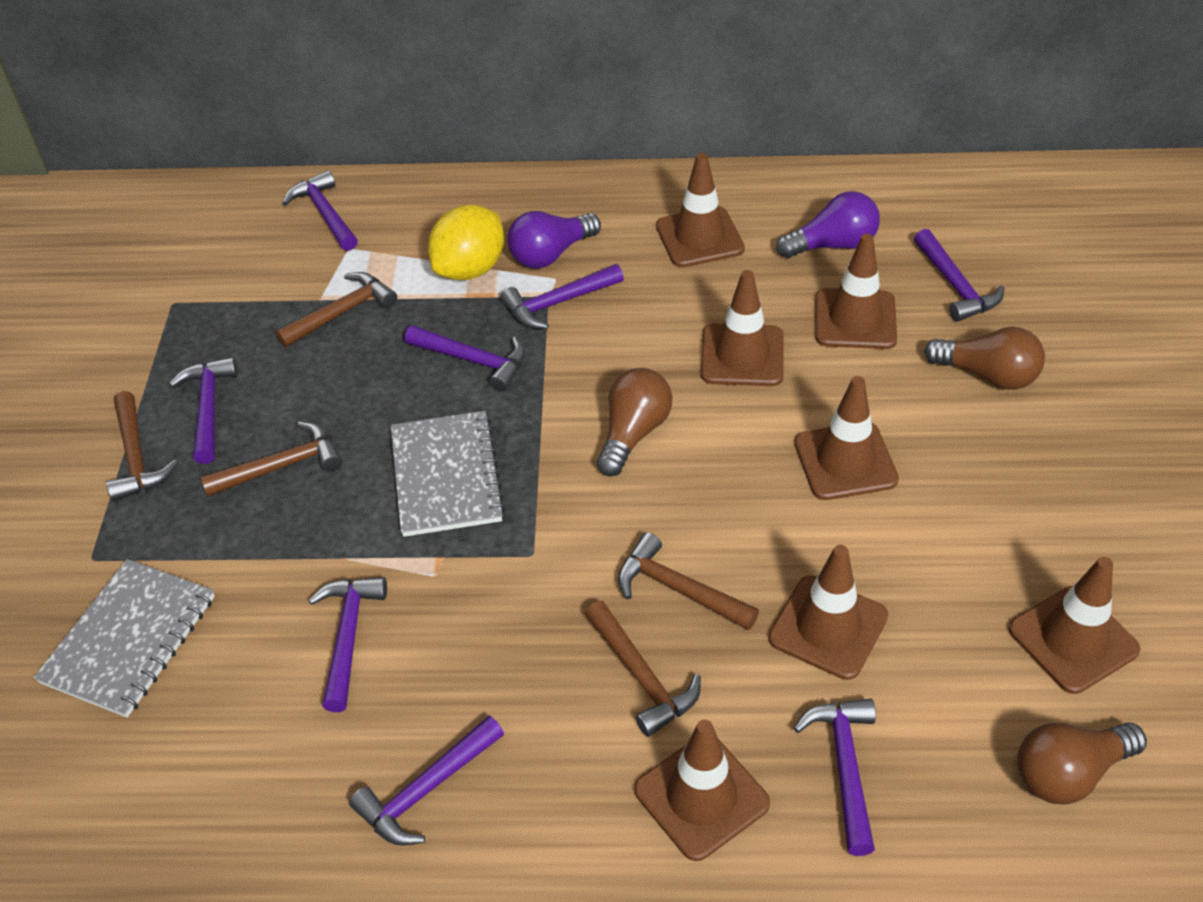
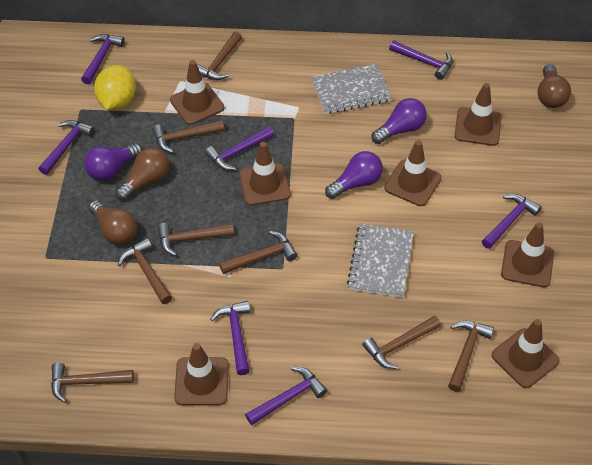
brown hammer: 5 -> 8
purple hammer: 8 -> 7
purple light bulb: 2 -> 3

